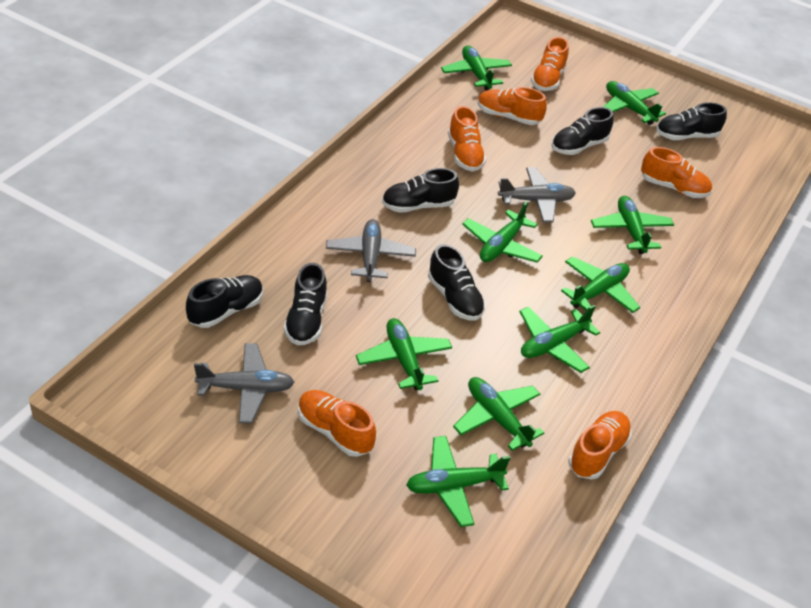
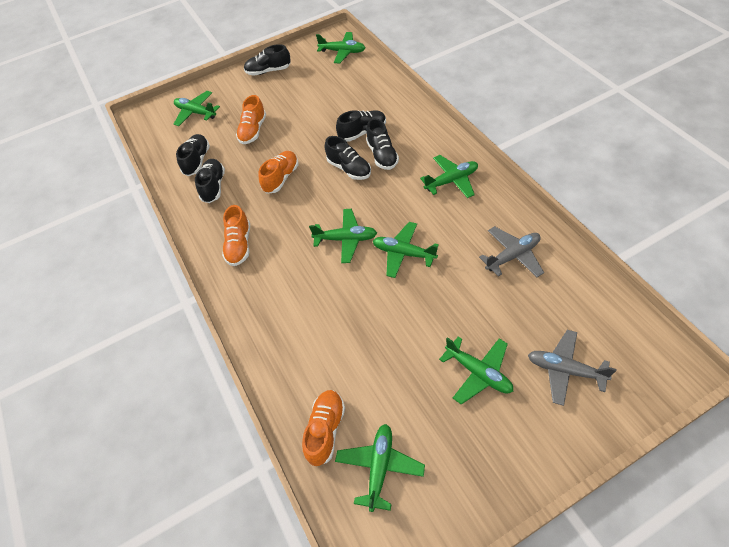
green plane: 9 -> 7
grey plane: 3 -> 2
orange shoe: 6 -> 4

